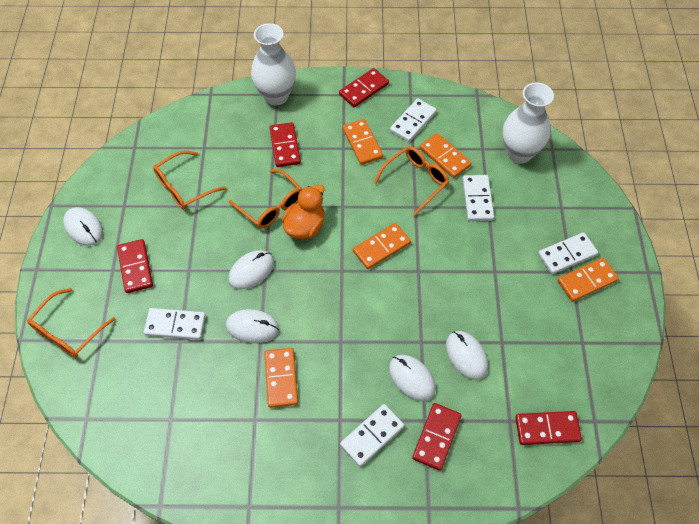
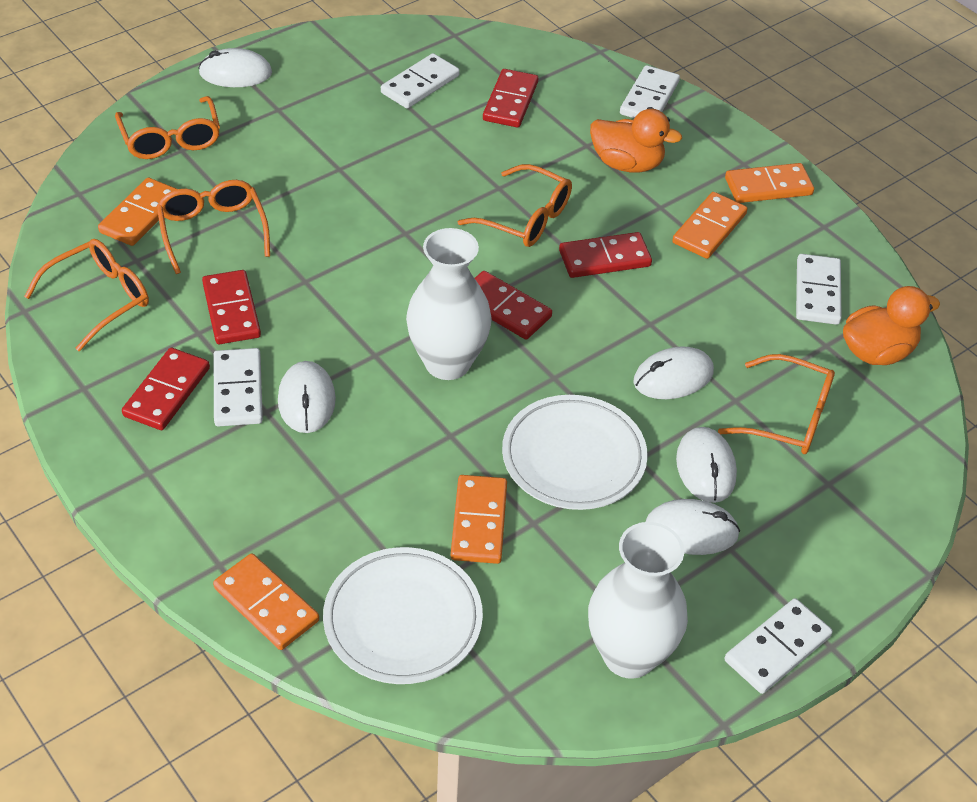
orange duck: 1 -> 2
orange glasses: 4 -> 5
white plate: 0 -> 2

